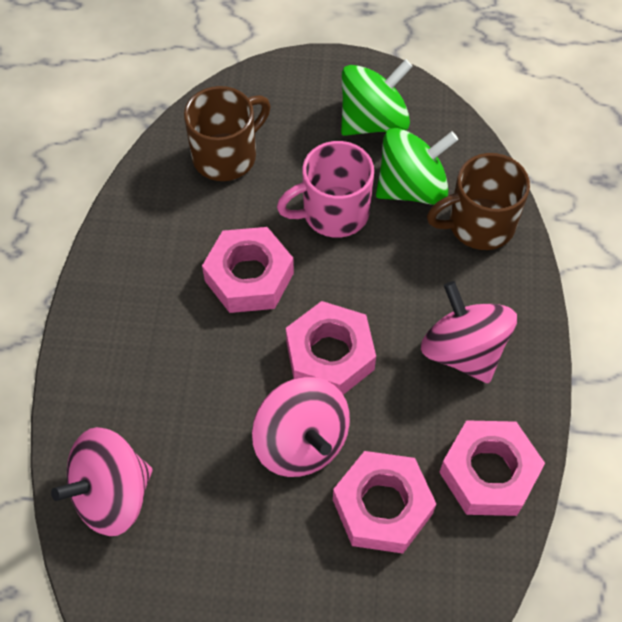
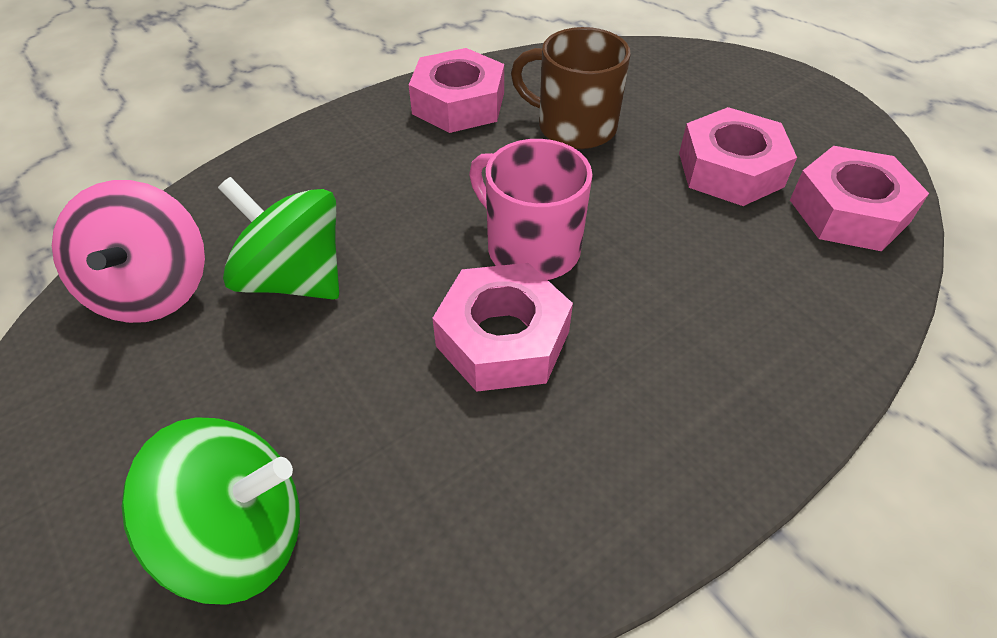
brown mug: 2 -> 1
pink spinning top: 3 -> 1

